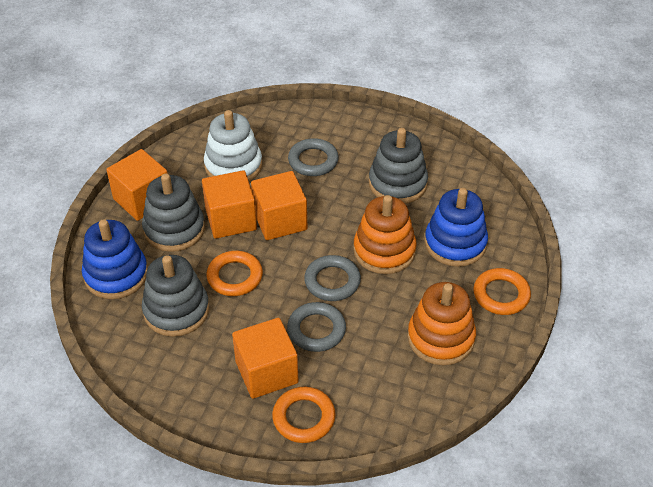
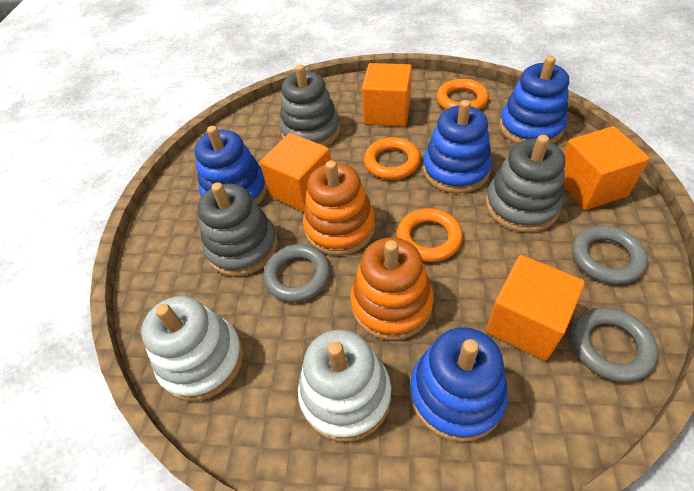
blue stacking toy: 2 -> 4
white stacking toy: 1 -> 2

